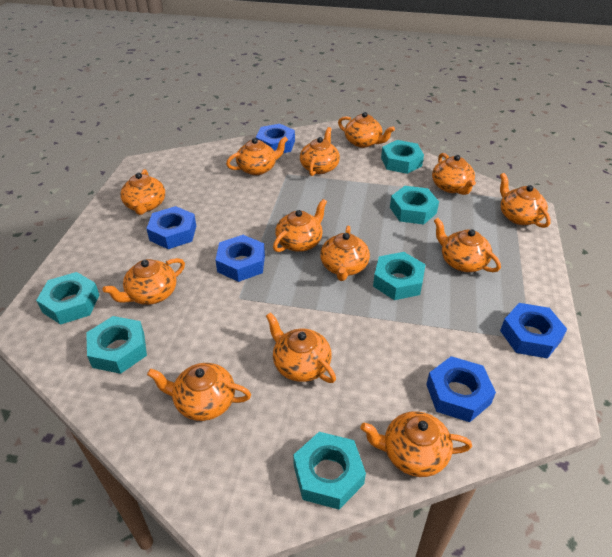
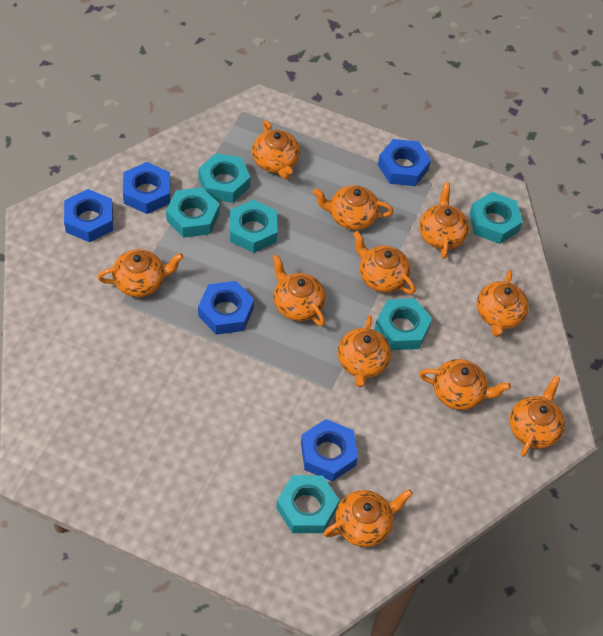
orange teapot: 13 -> 11

